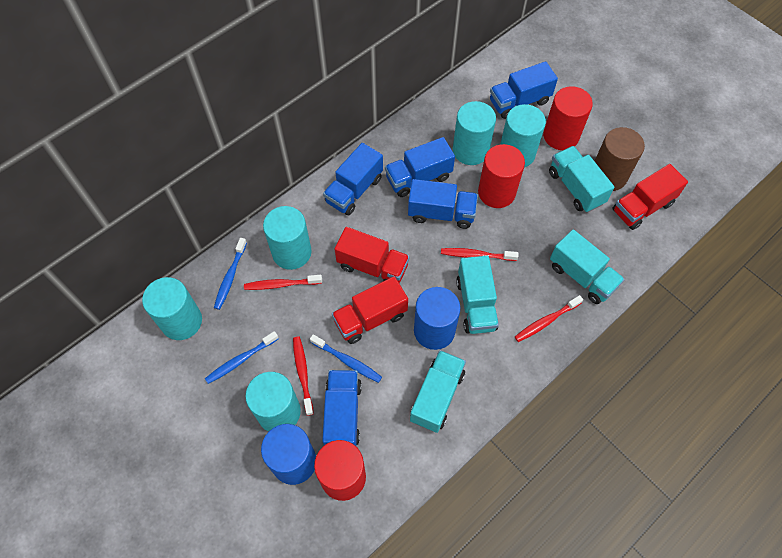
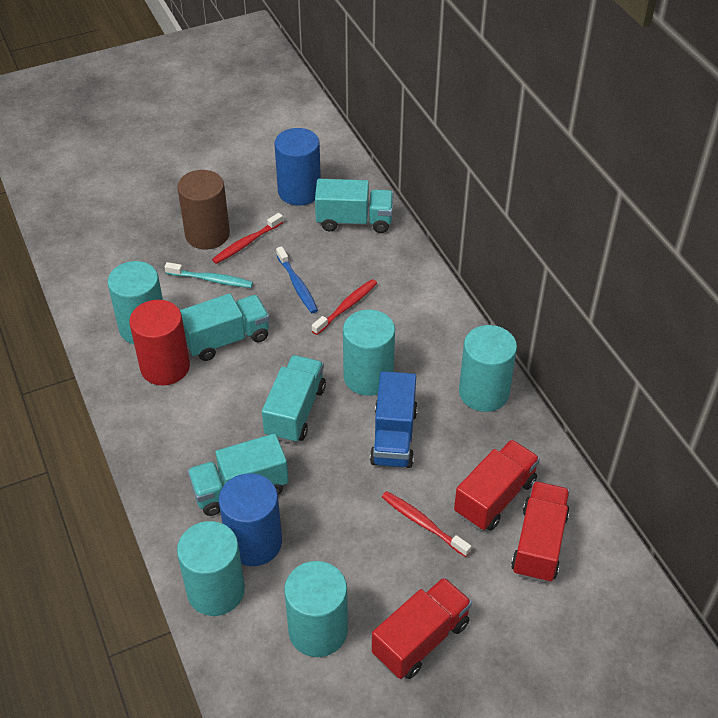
blue toothbrush: 3 -> 1
blue truck: 5 -> 1
red cylinder: 3 -> 1
red toothbrush: 4 -> 3
turquoise toothbrush: 0 -> 1

